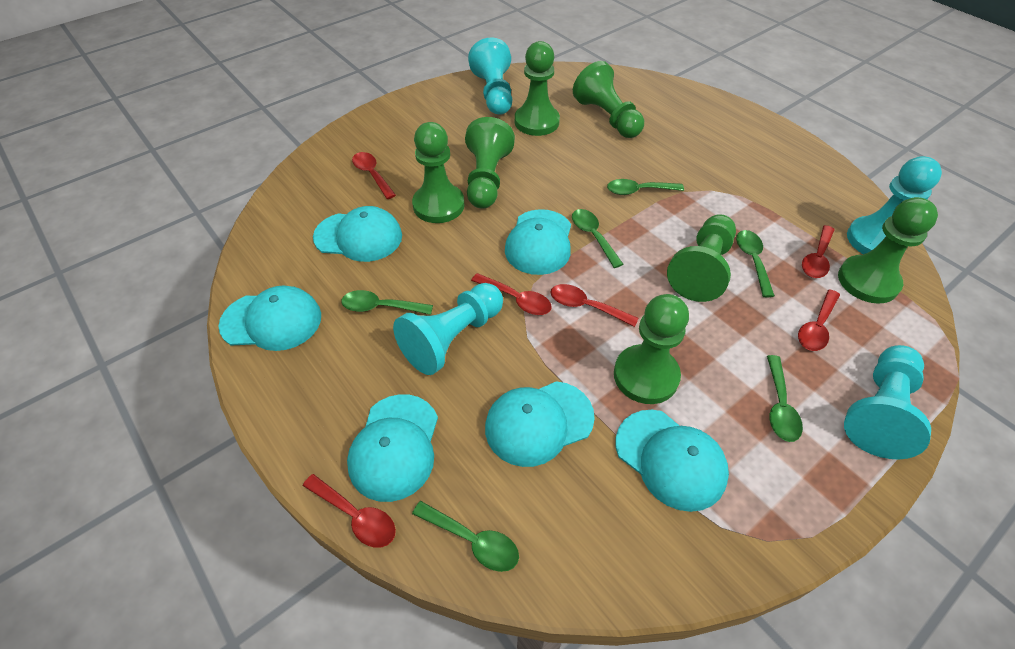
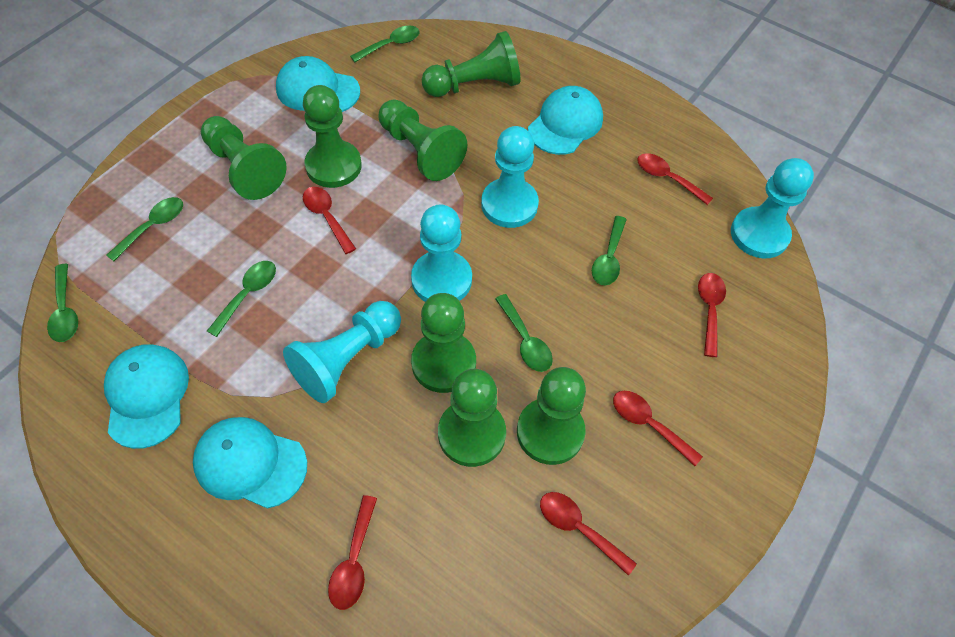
turquoise cap: 6 -> 4

